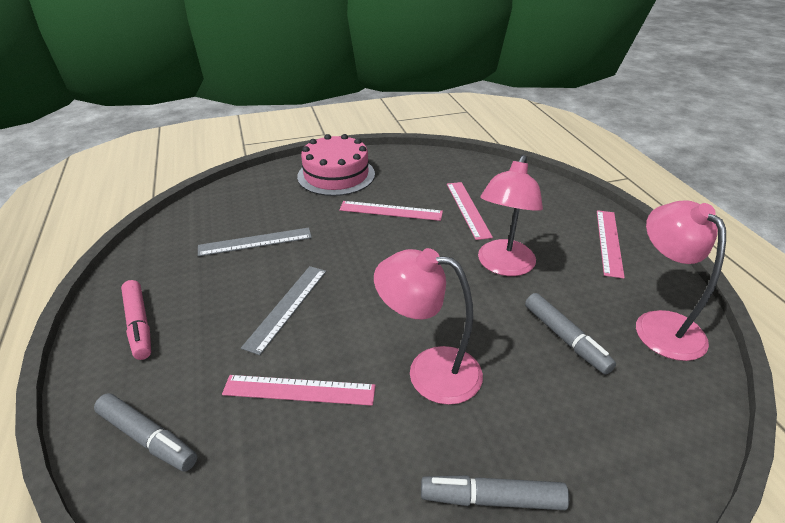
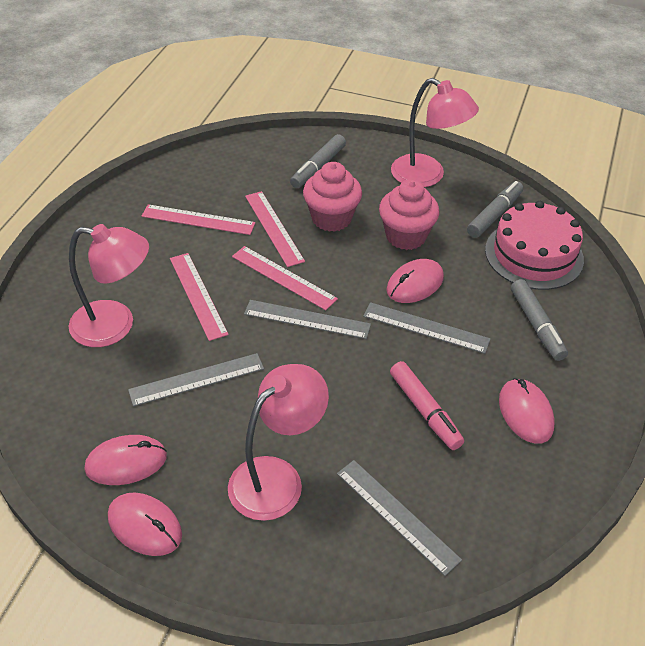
grey ruler: 2 -> 4
pink cupcake: 0 -> 2
pink mouse: 0 -> 4

